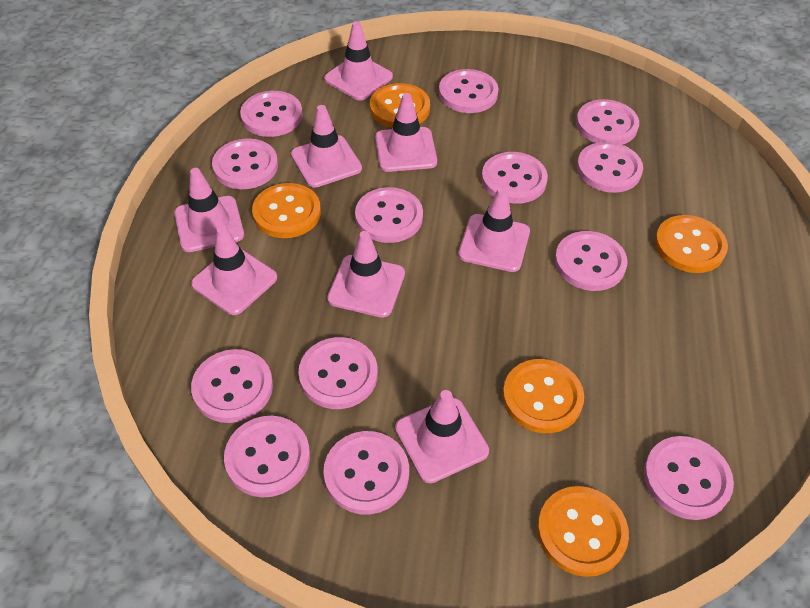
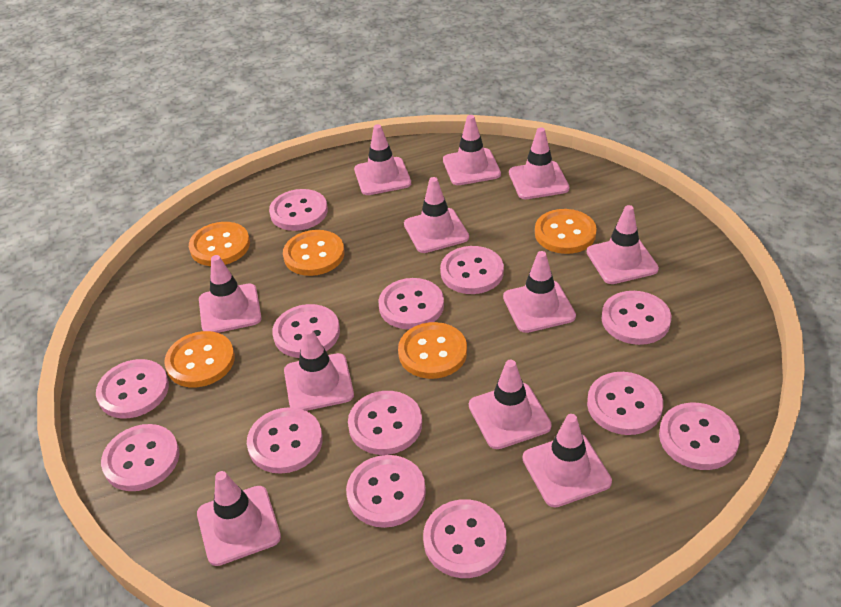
pink traffic cone: 8 -> 11

